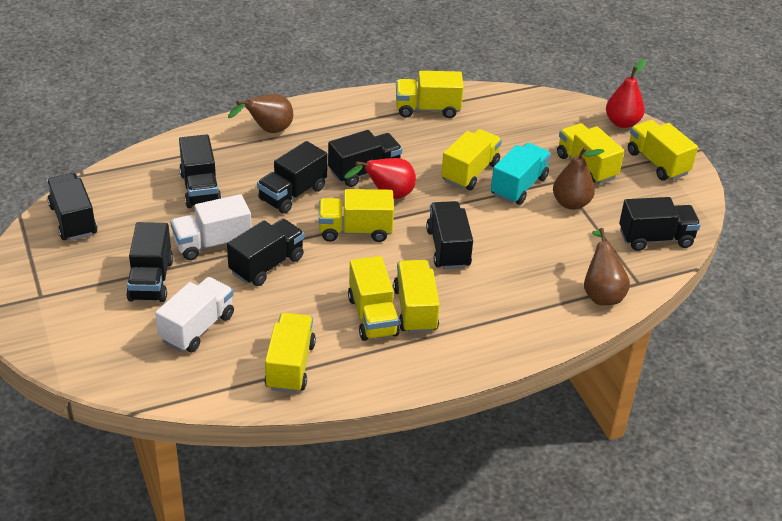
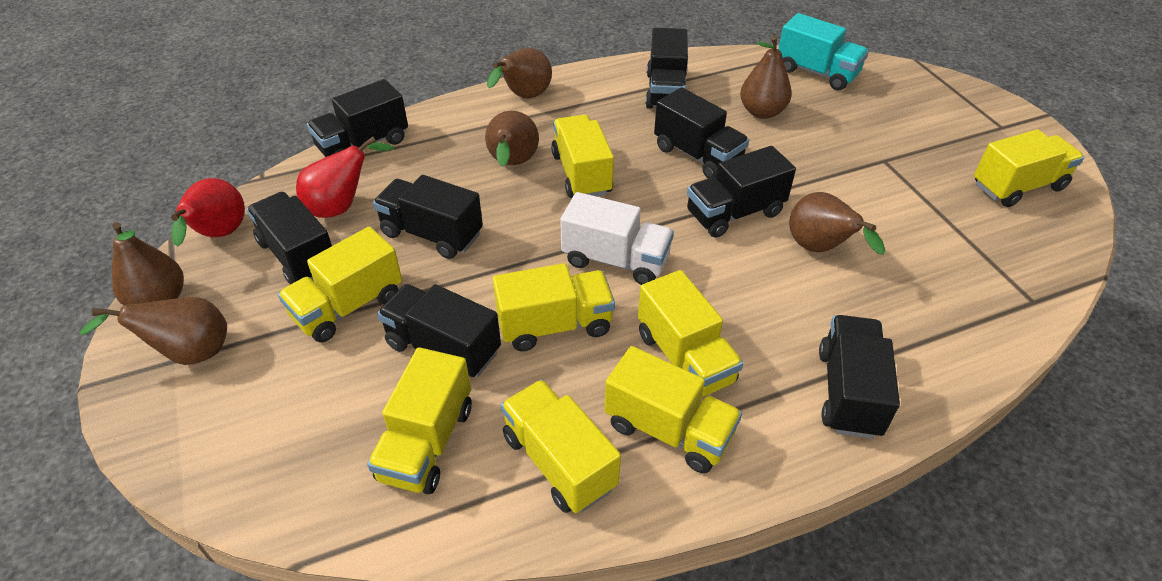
brown pear: 3 -> 6
white truck: 2 -> 1

